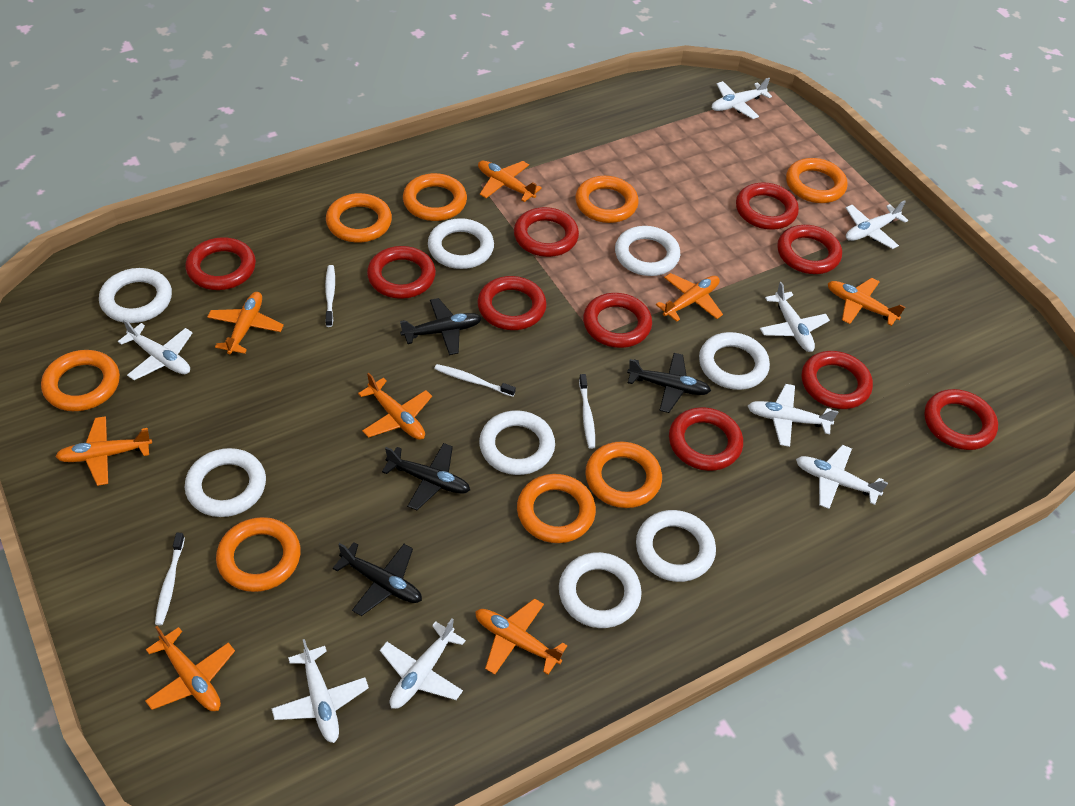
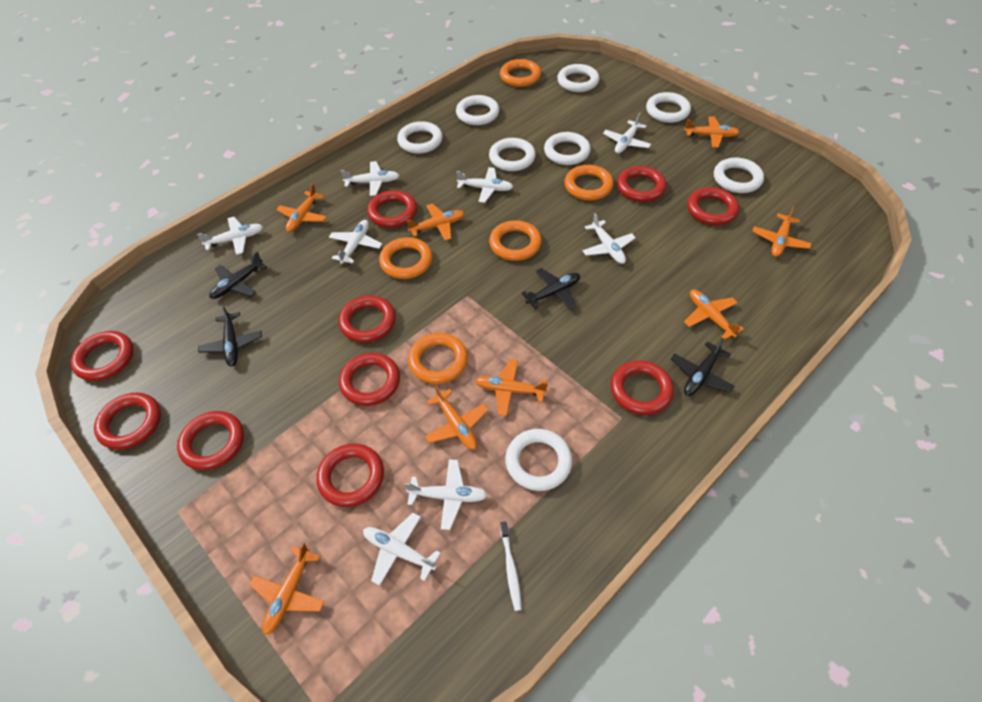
orange ring: 8 -> 5
white toothbrush: 4 -> 1

